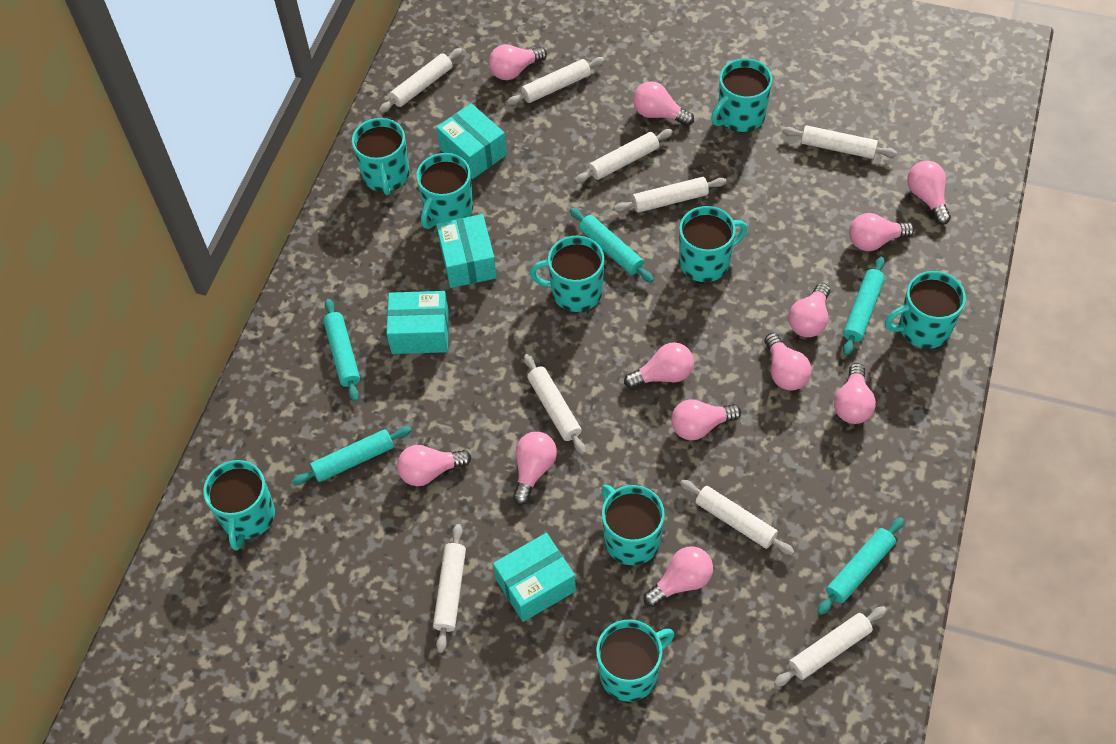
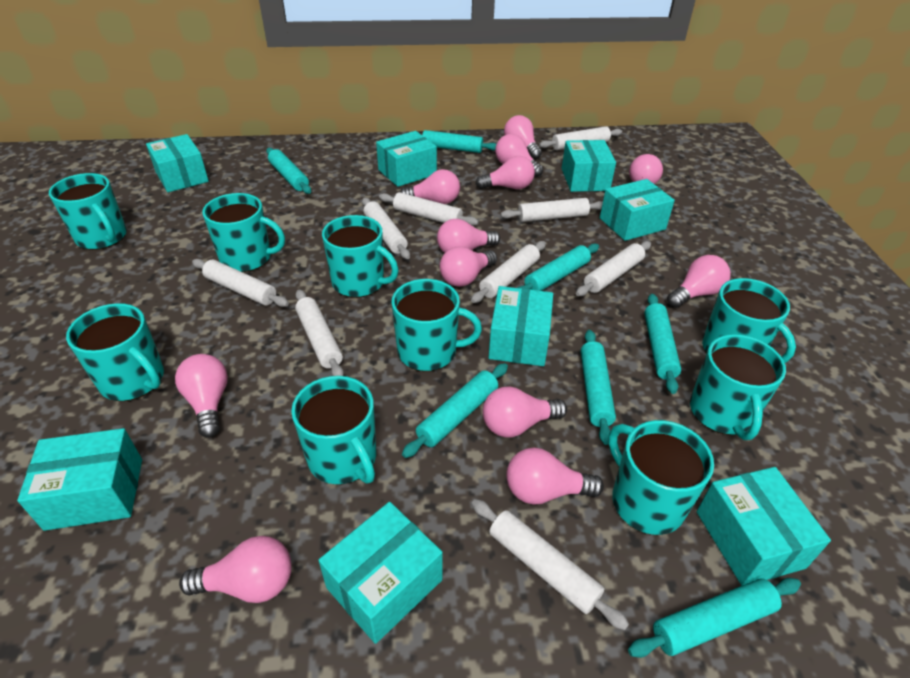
turquoise box: 4 -> 8
turquoise rolling pin: 5 -> 7

